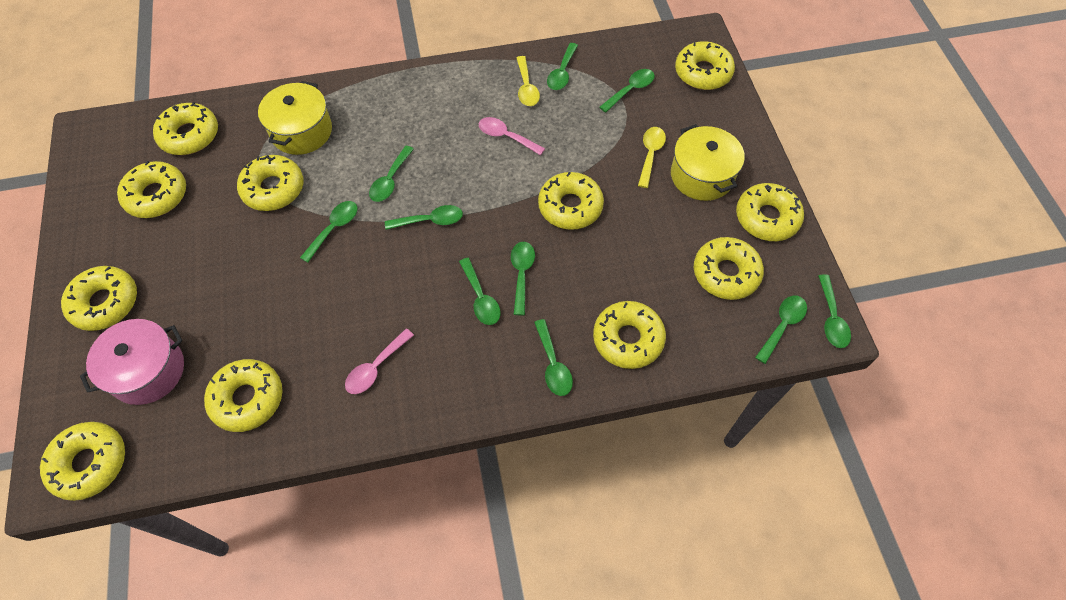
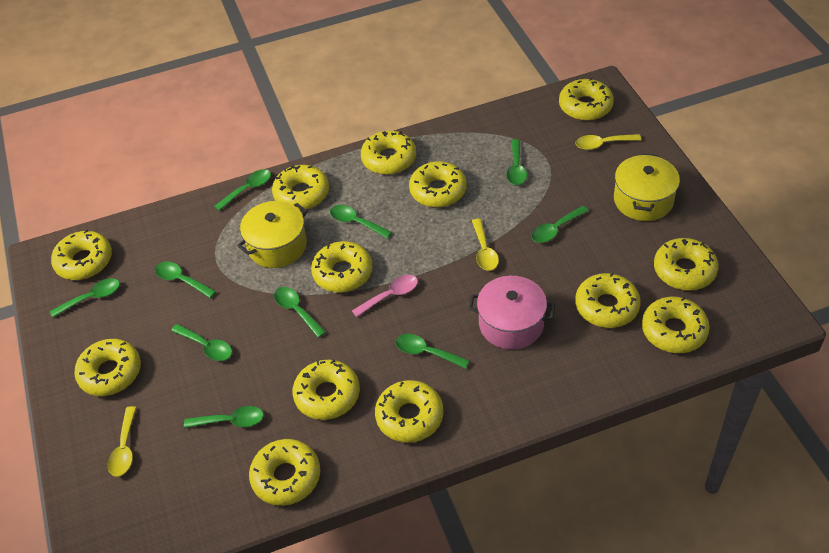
pink spoon: 2 -> 1
yellow donut: 11 -> 13
yellow spoon: 2 -> 3

